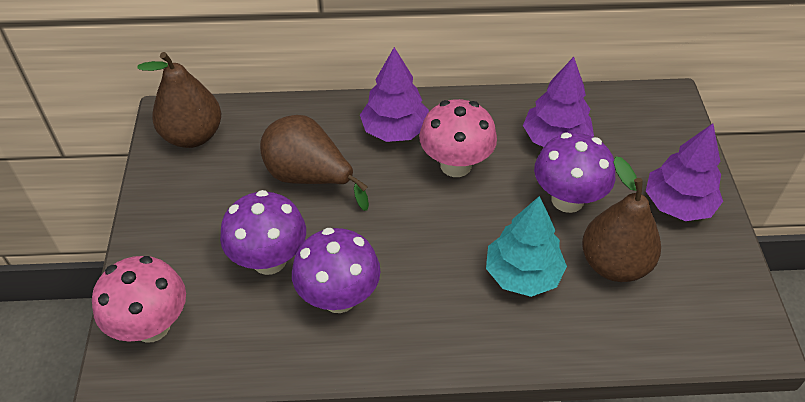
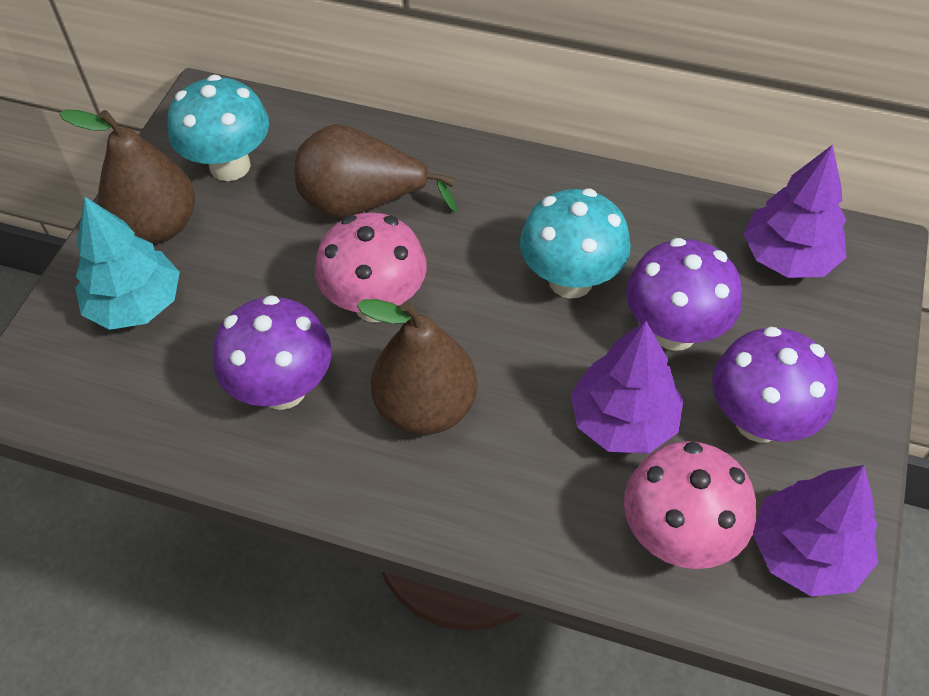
turquoise mushroom: 0 -> 2

